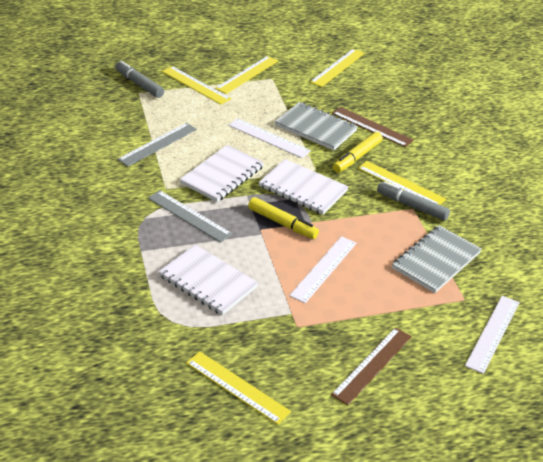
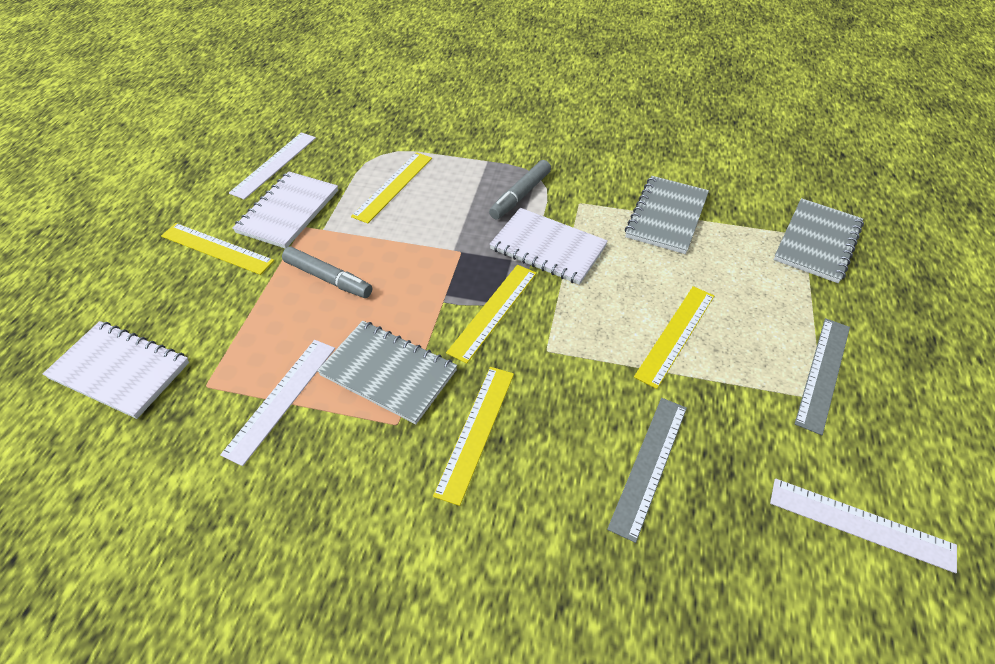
brown ruler: 2 -> 0
grey notebook: 2 -> 3
yellow marker: 2 -> 0

